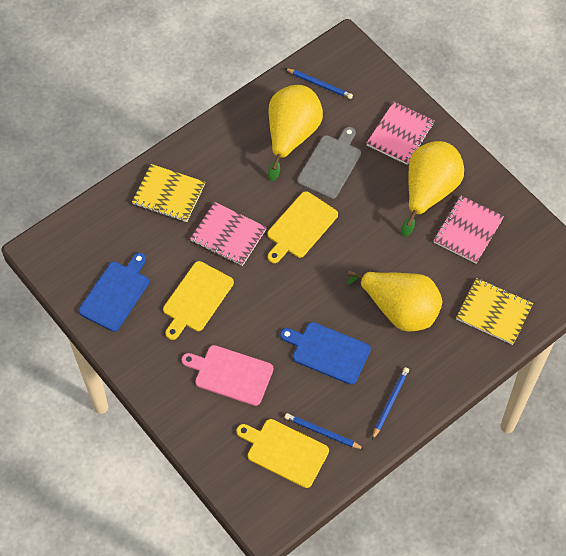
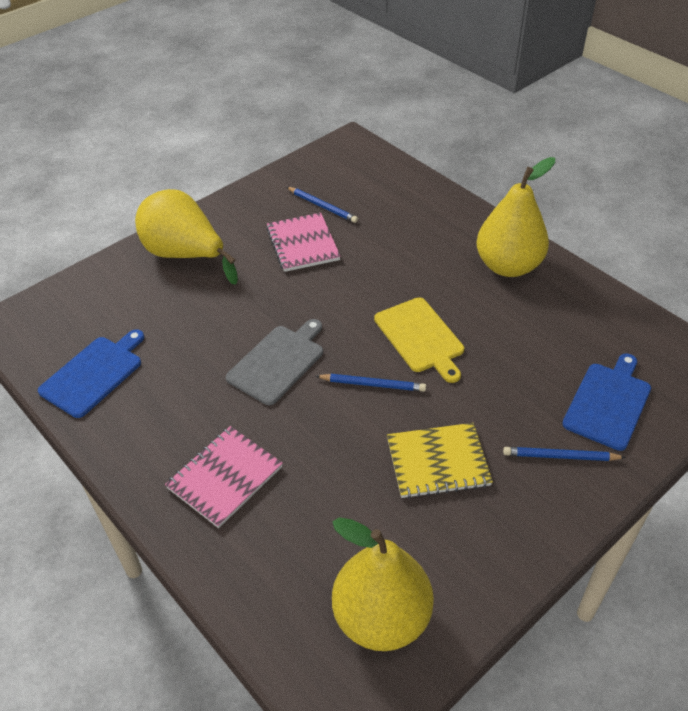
pink cutting board: 1 -> 0
pink notebook: 3 -> 2
yellow cutting board: 3 -> 1
yellow notebook: 2 -> 1

